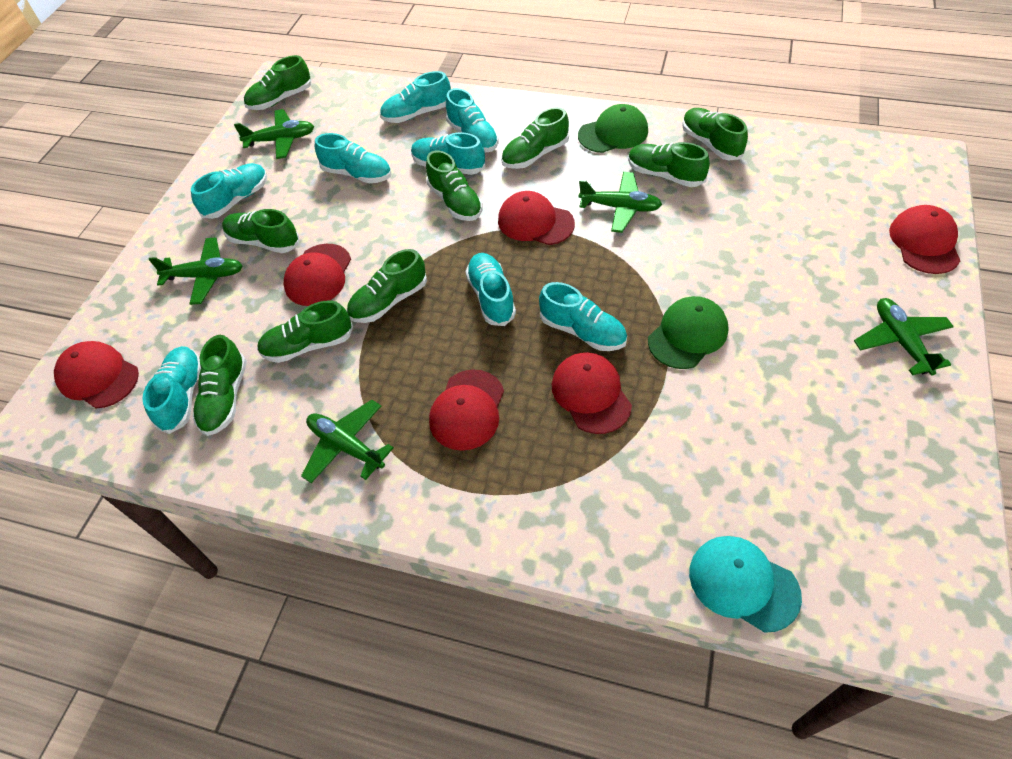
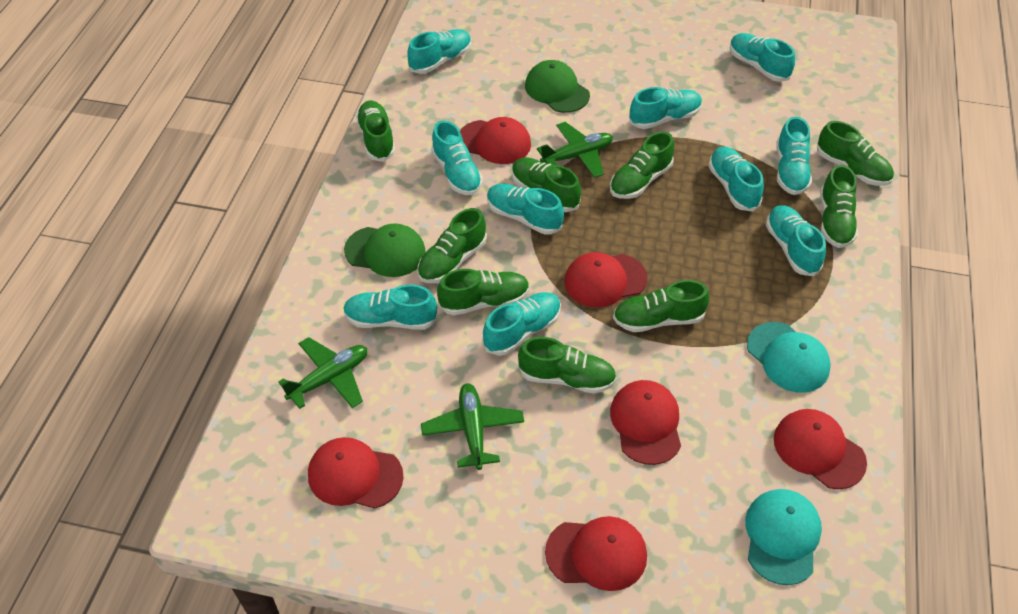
green plane: 5 -> 3
turquoise cap: 1 -> 2
turquoise shoe: 8 -> 10

